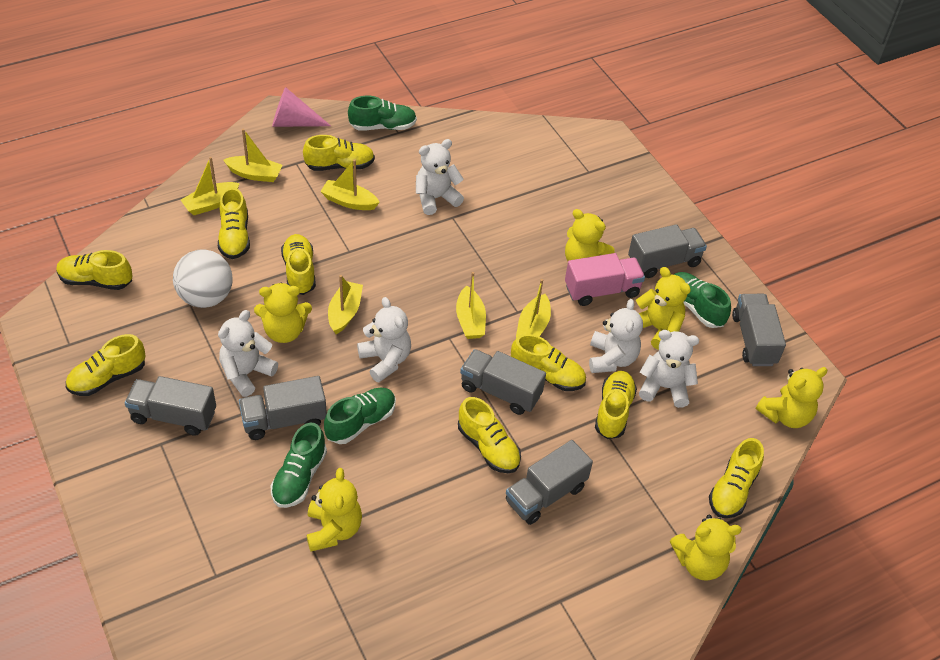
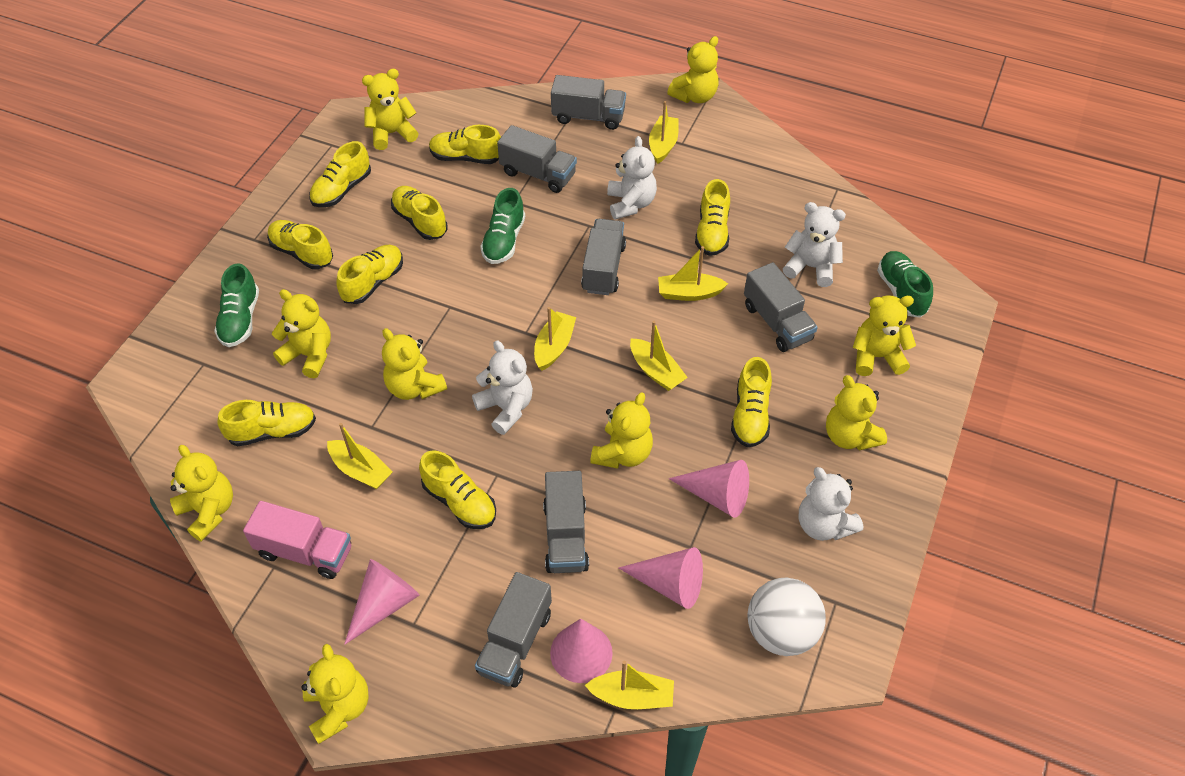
green shoe: 4 -> 3
pink cone: 1 -> 4
white teddy bear: 5 -> 4
yellow teddy bear: 6 -> 9

